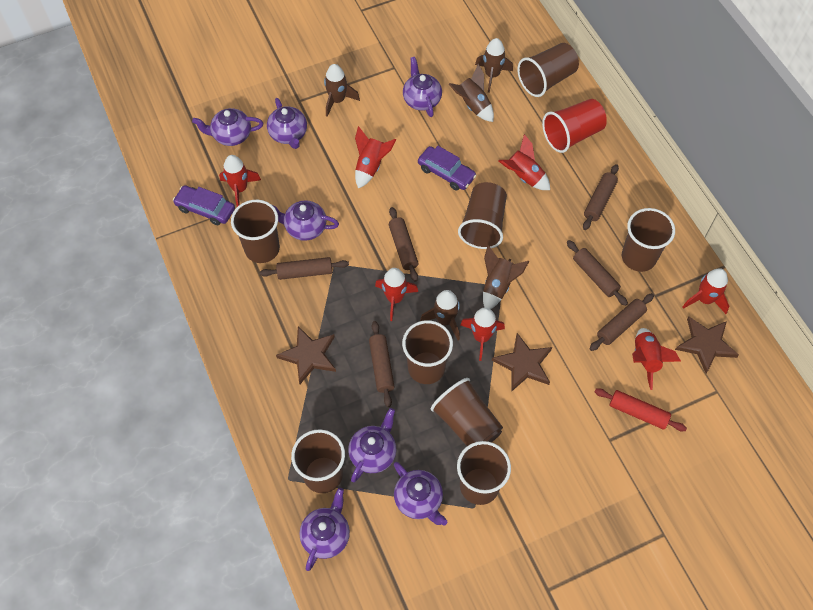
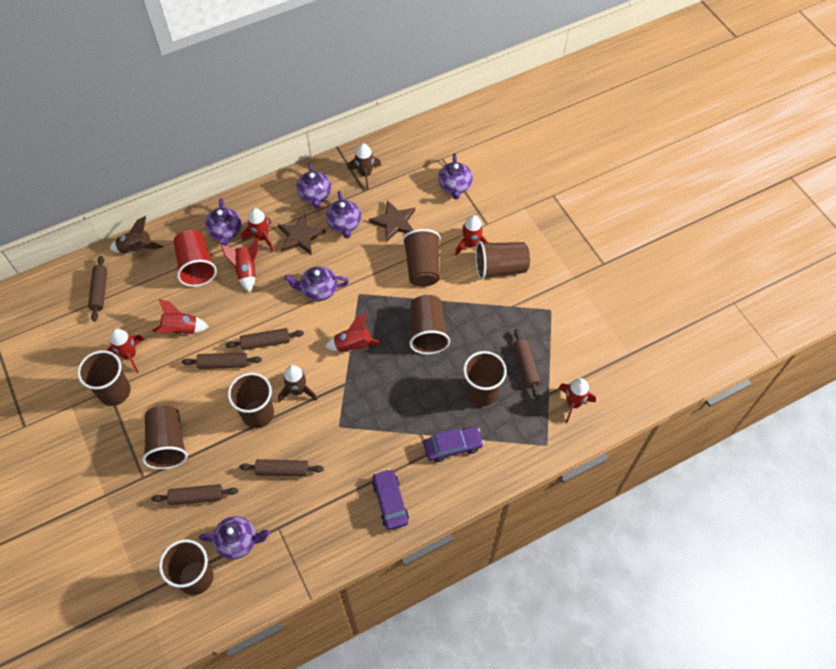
brown rocket: 5 -> 3
brown star: 3 -> 2
purple teapot: 7 -> 6
red rolling pin: 1 -> 0

